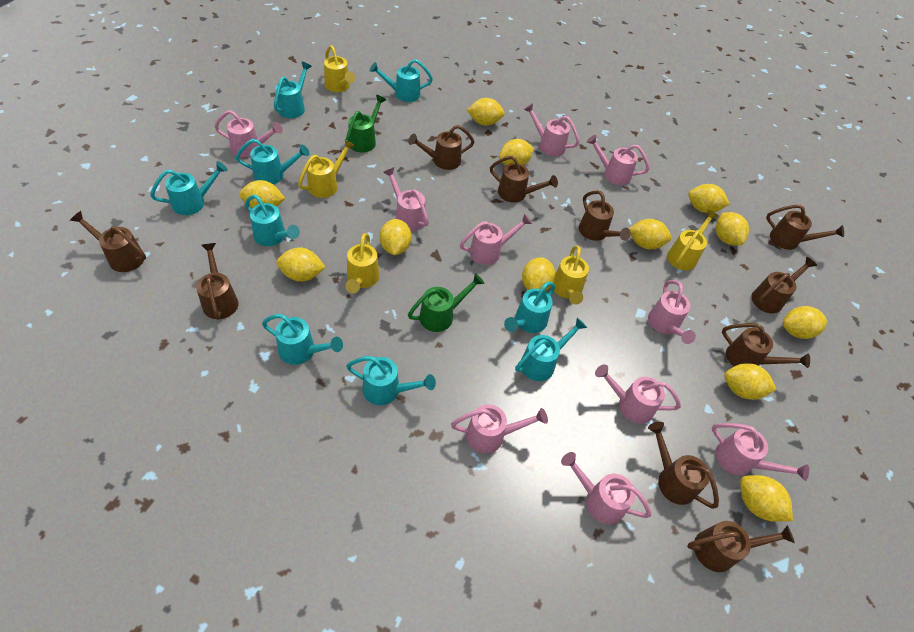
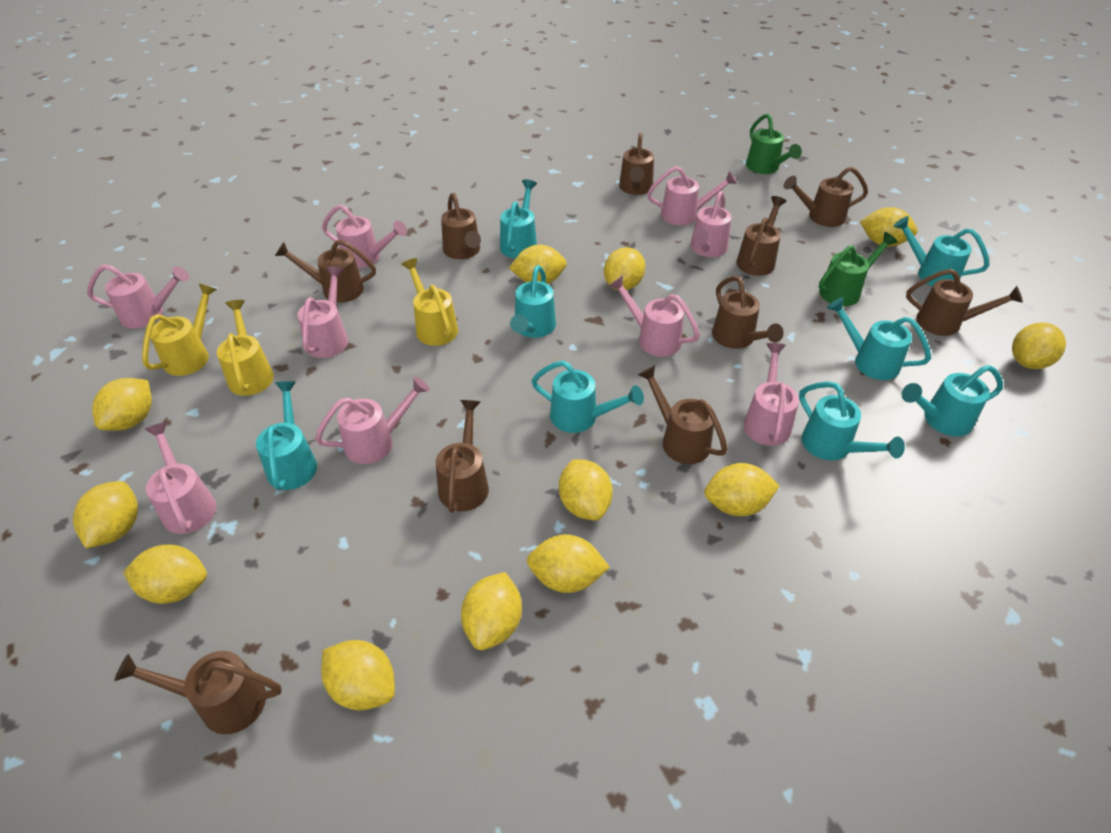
pink watering can: 10 -> 9
turquoise watering can: 9 -> 8
yellow watering can: 5 -> 3

